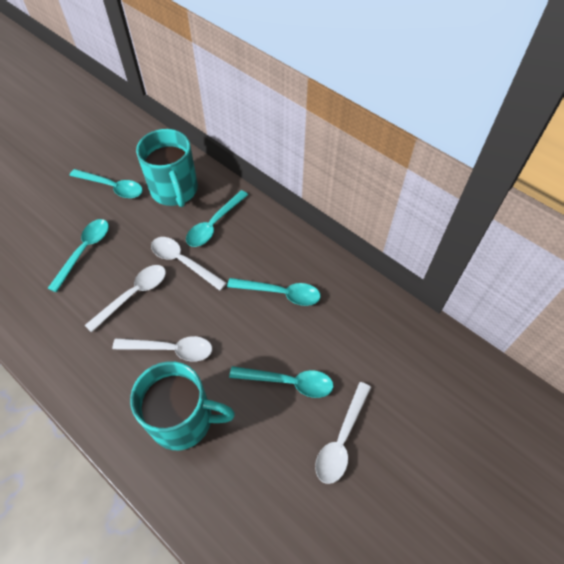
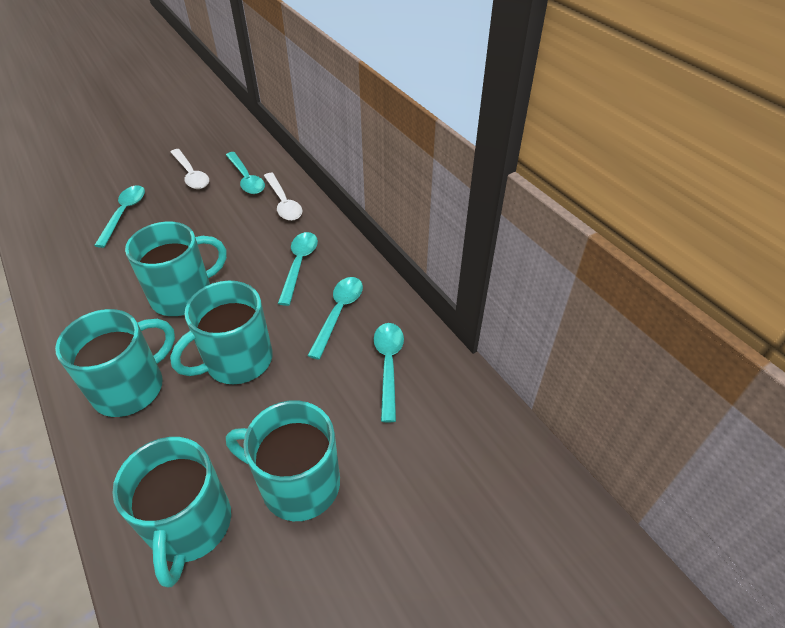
turquoise mug: 2 -> 5
white spoon: 4 -> 2

